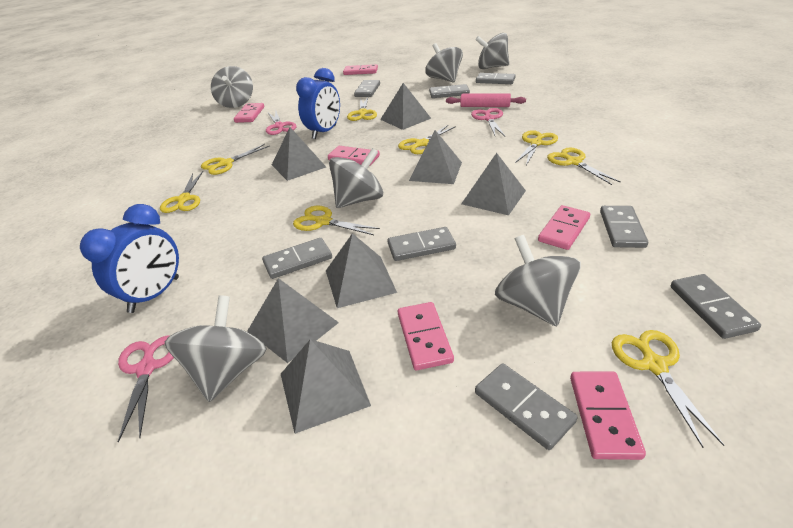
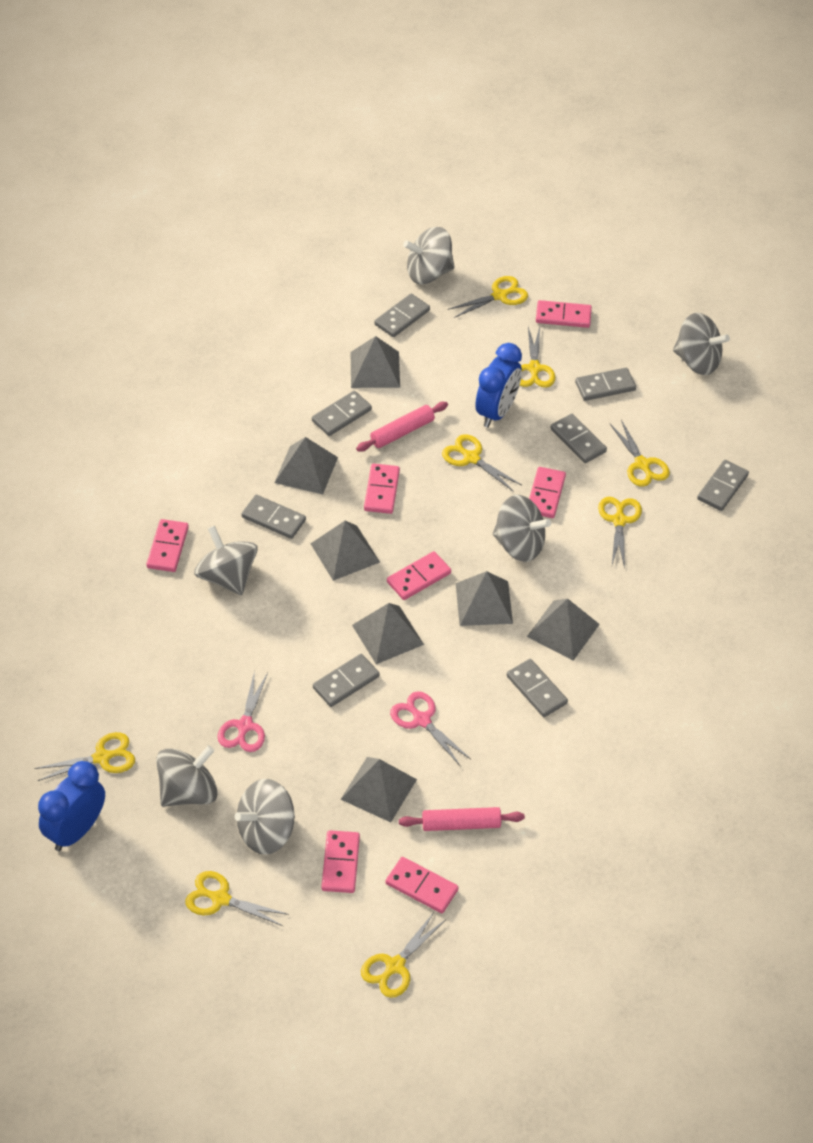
pink domino: 6 -> 7
pink rolling pin: 1 -> 2
pink scissors: 3 -> 2

